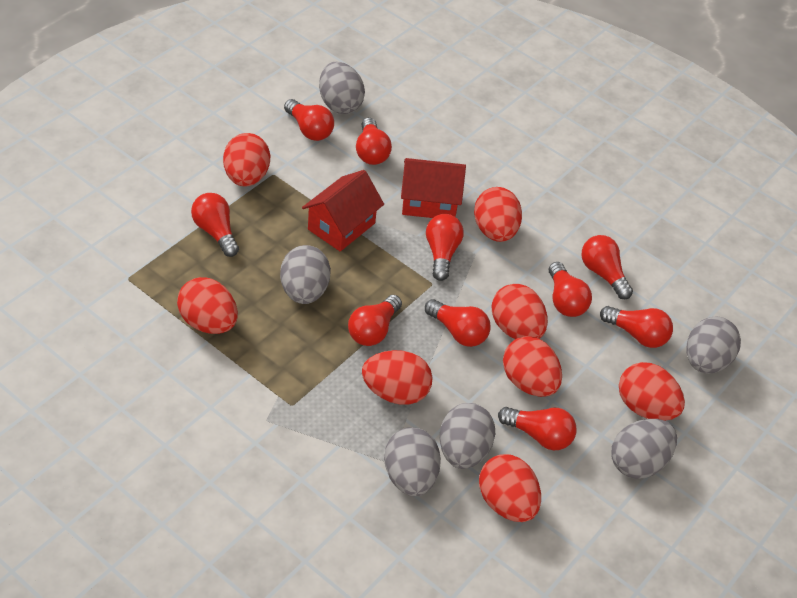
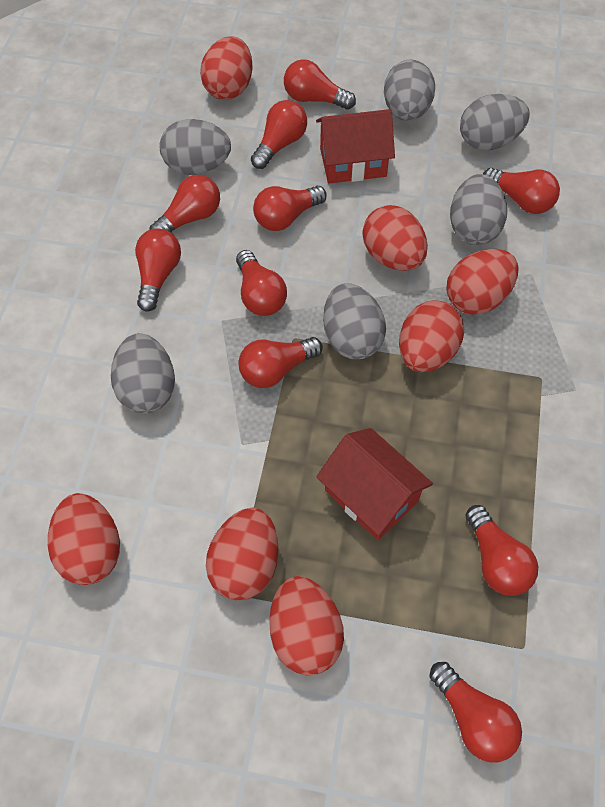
red egg: 8 -> 7

